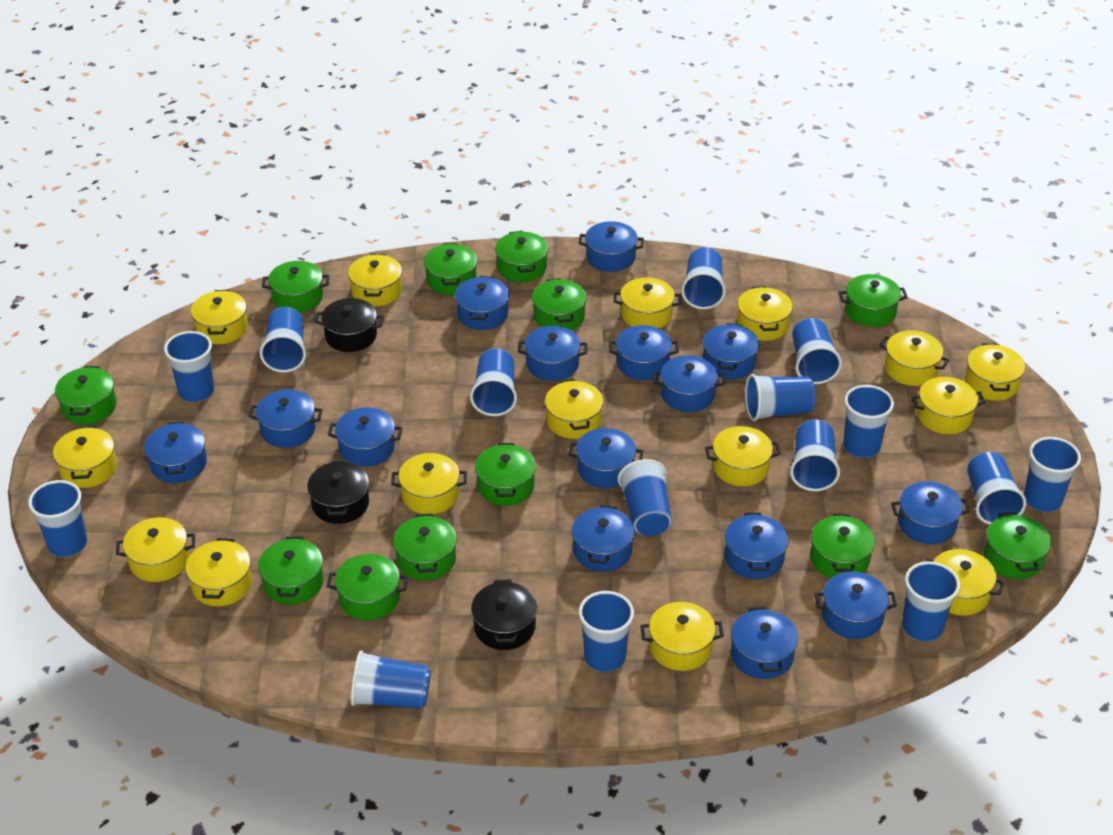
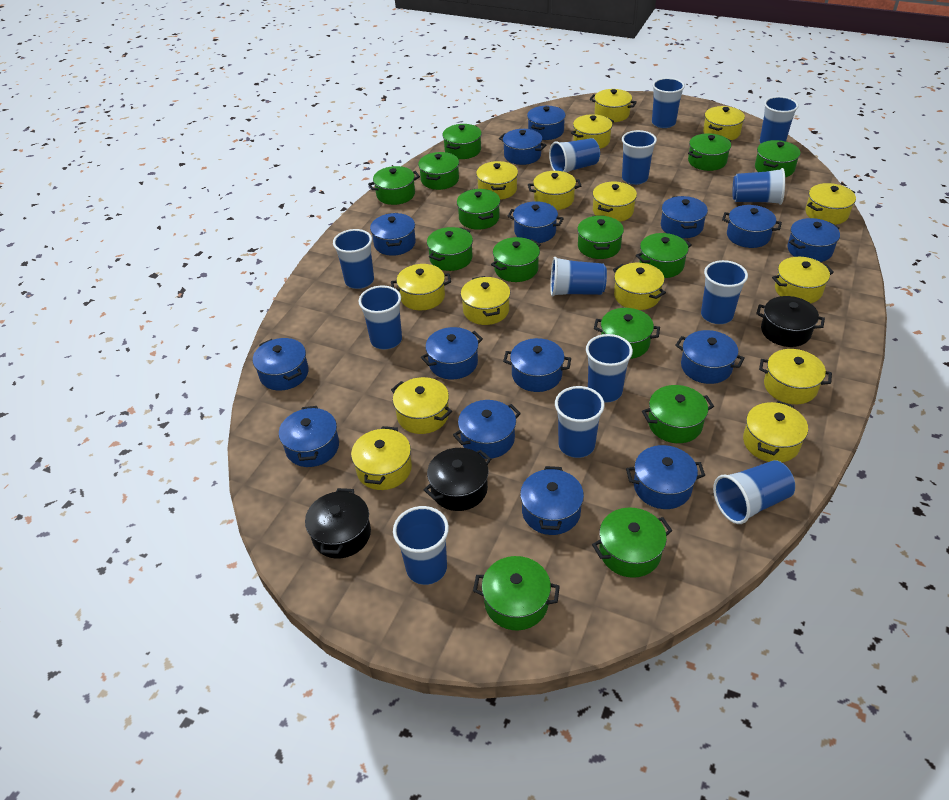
blue cup: 15 -> 13
green pot: 12 -> 14

